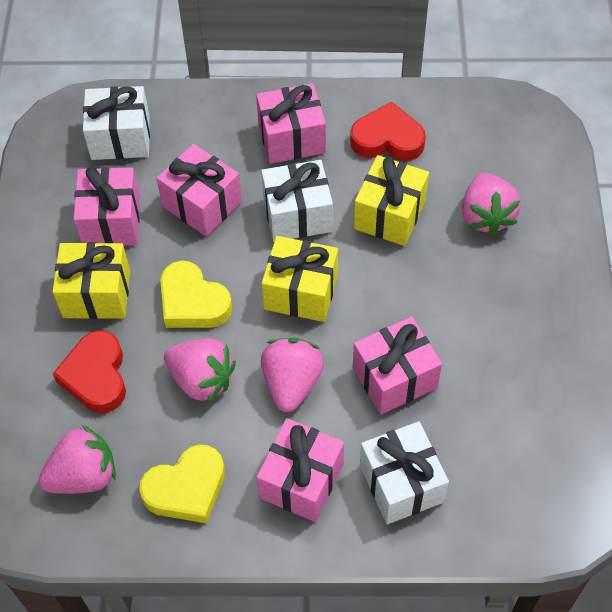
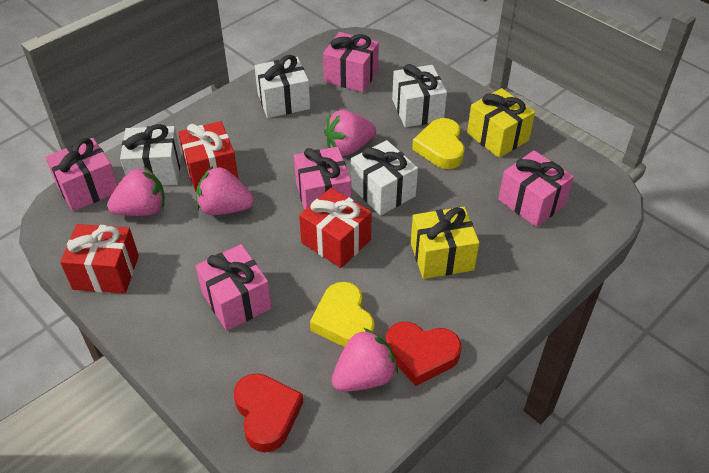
red gift: 0 -> 3
white gift: 3 -> 4
yellow gift: 3 -> 2

